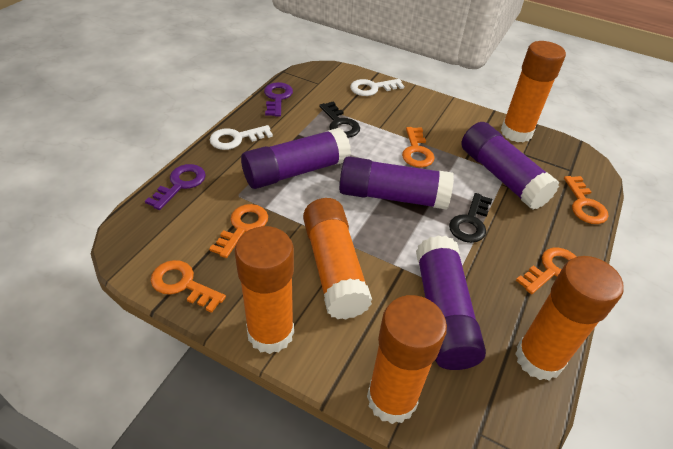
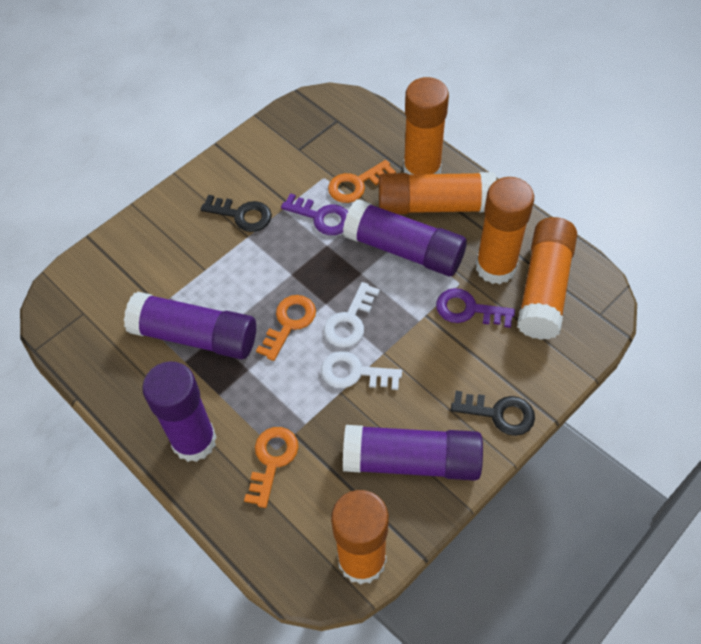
orange key: 5 -> 3

